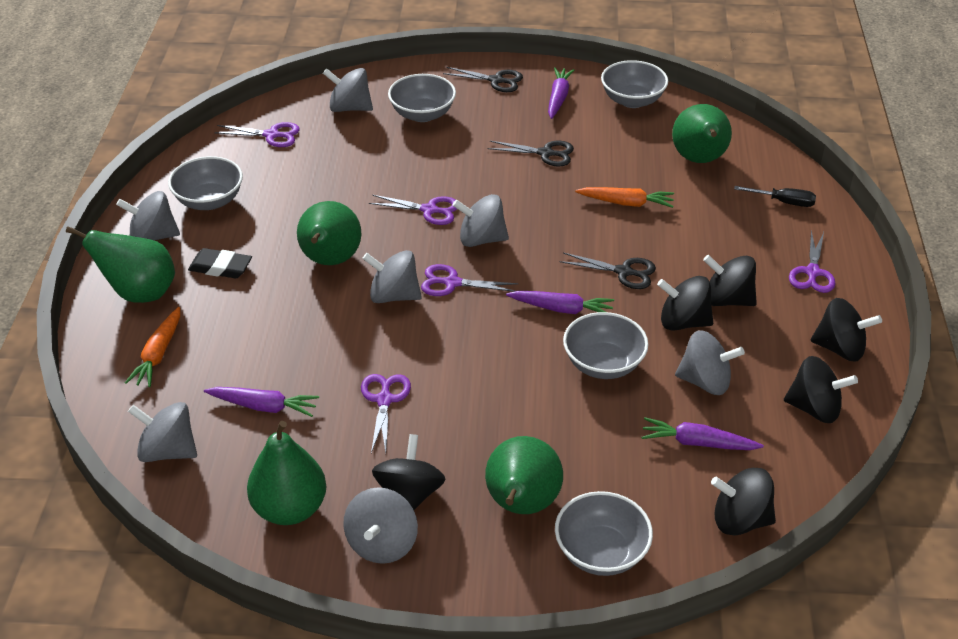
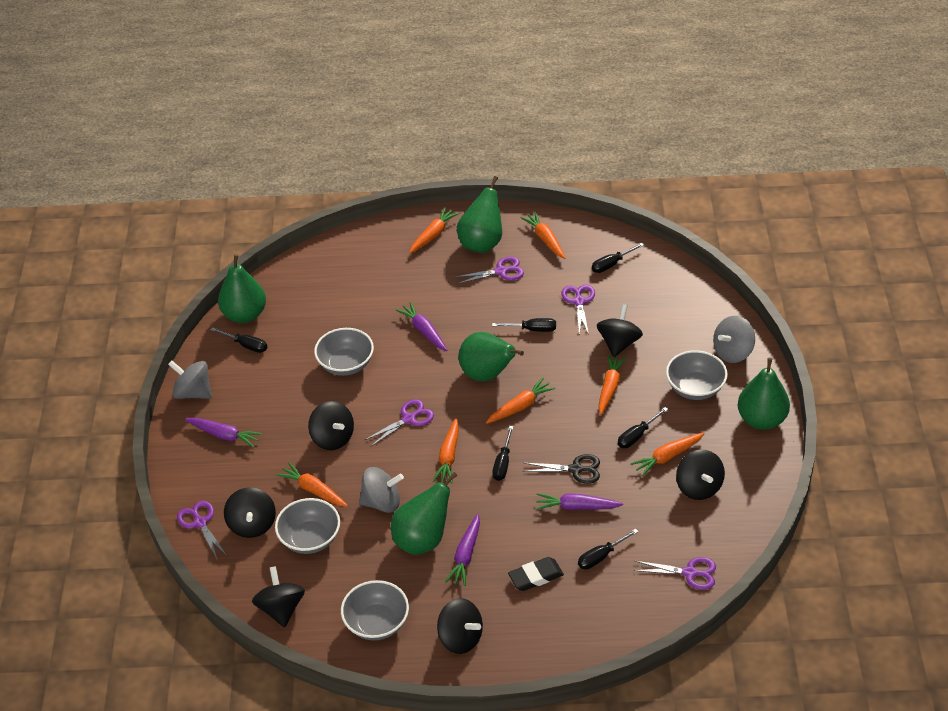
black scissors: 3 -> 1
black screwdriver: 1 -> 6
grey bowl: 5 -> 4
grey spinning top: 7 -> 3
orange carrot: 2 -> 7

